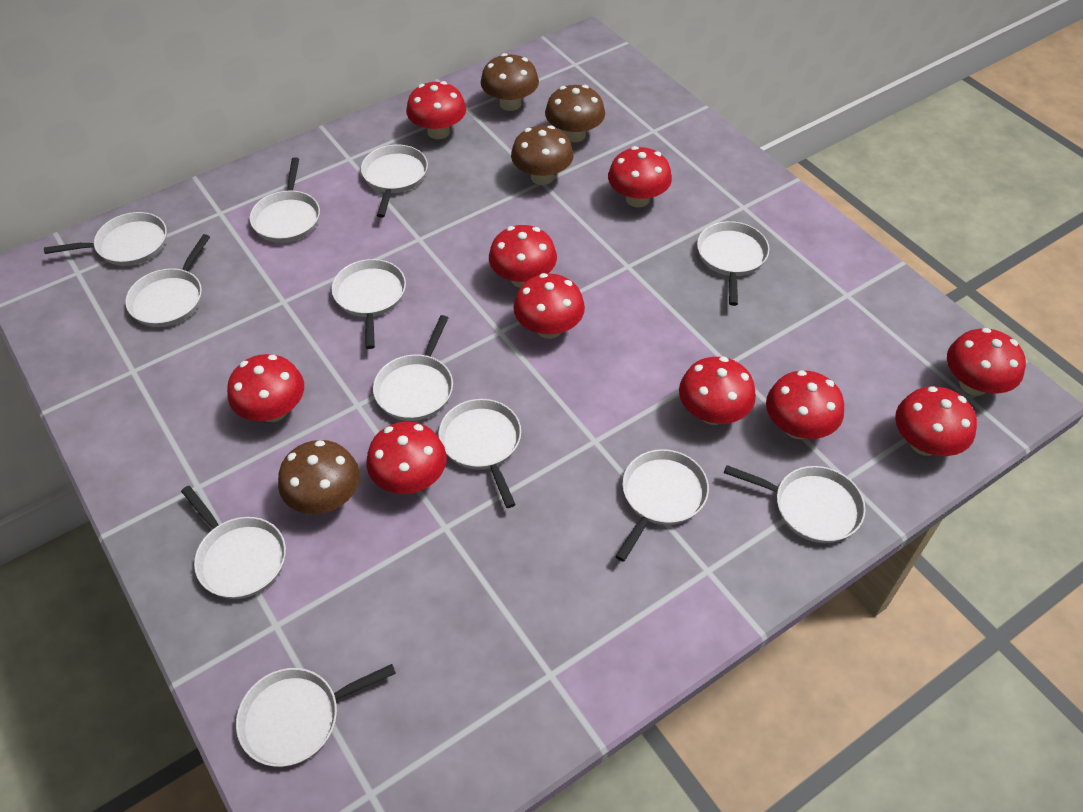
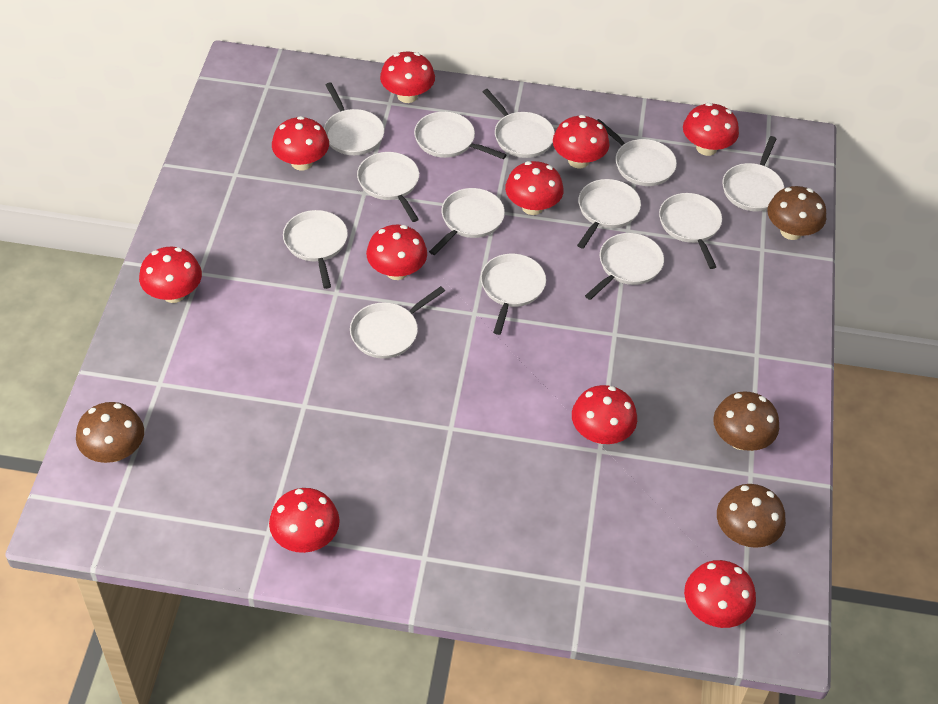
white pan: 12 -> 13

